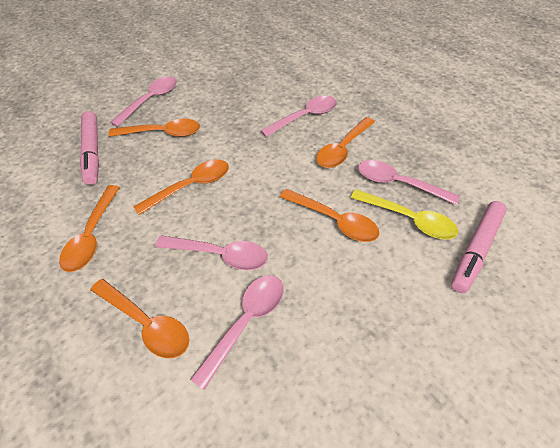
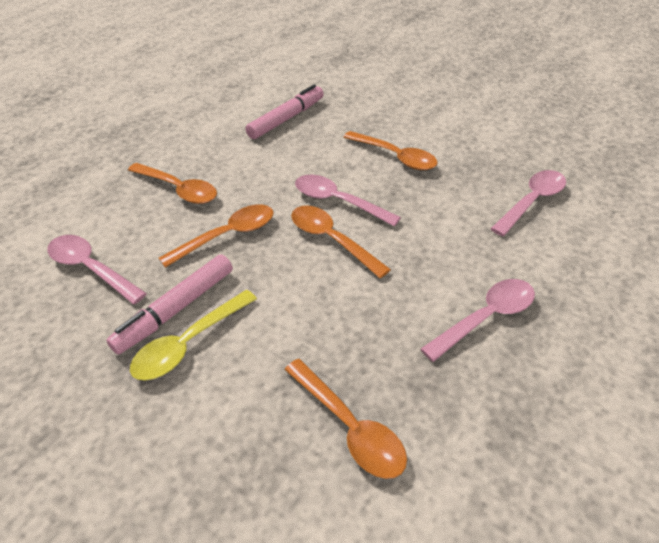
orange spoon: 6 -> 5
pink spoon: 5 -> 4

